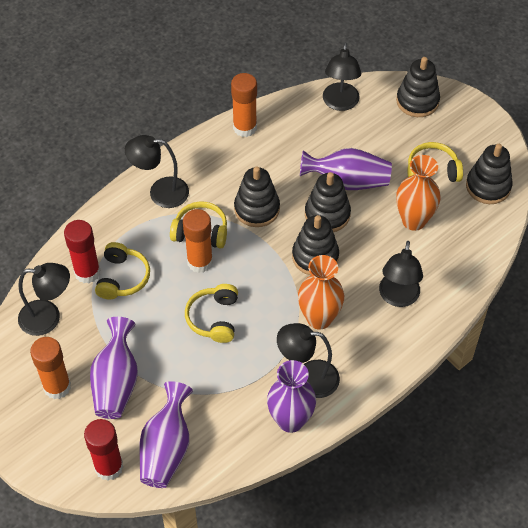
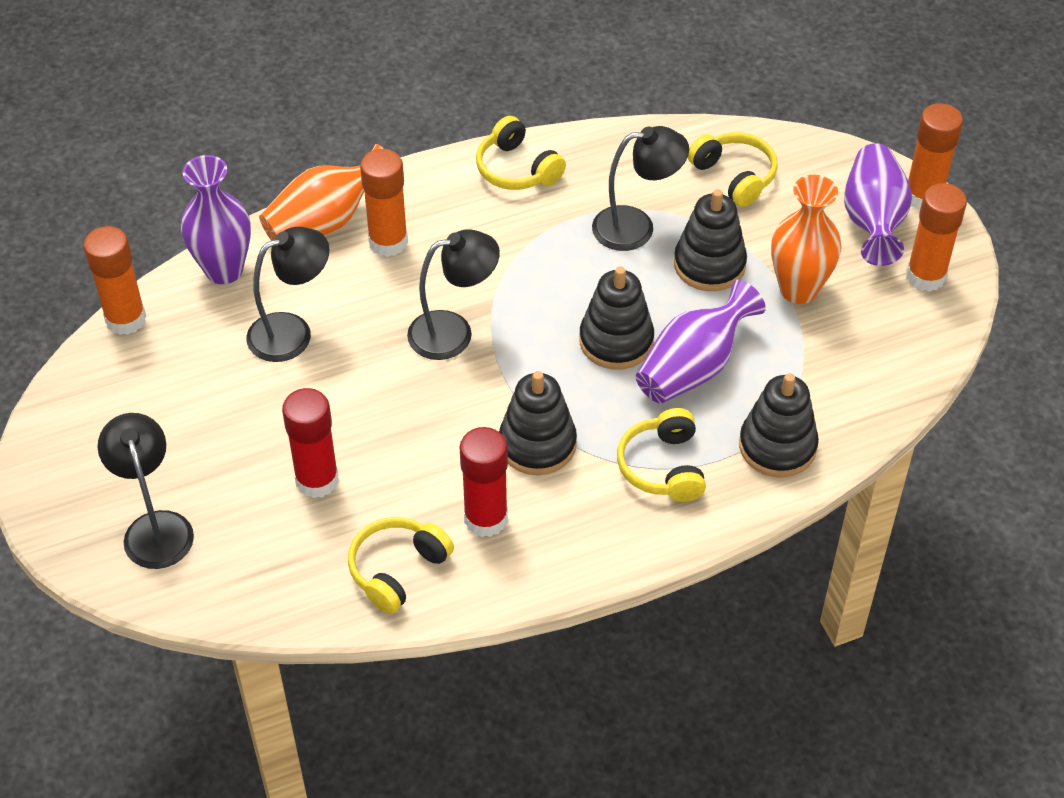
black lamp: 5 -> 4
black stacking toy: 5 -> 4
orange glue stick: 3 -> 4
purple vase: 4 -> 3

